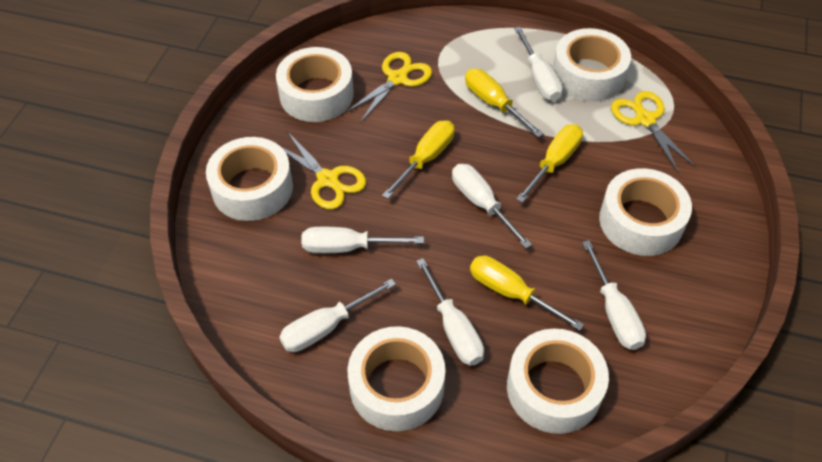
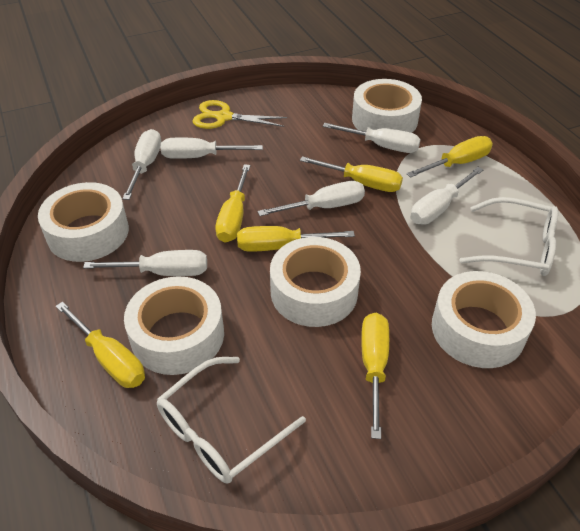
white glasses: 0 -> 2
white tape: 6 -> 5
yellow scissors: 3 -> 1
yellow screwdriver: 4 -> 6

